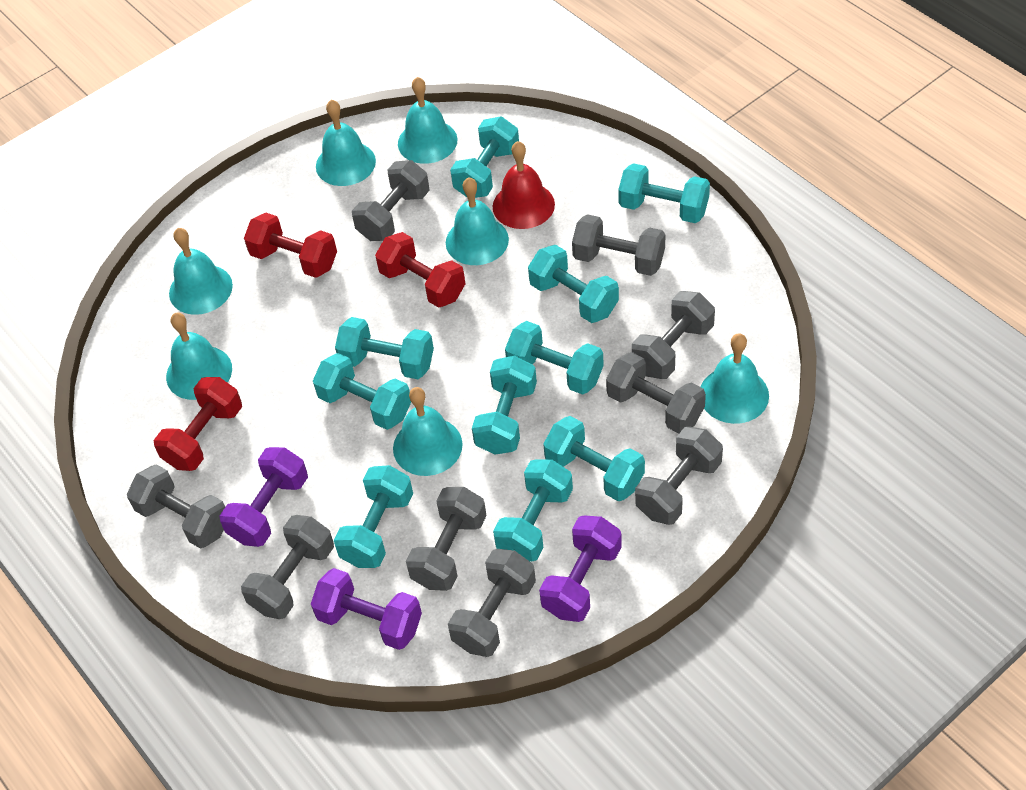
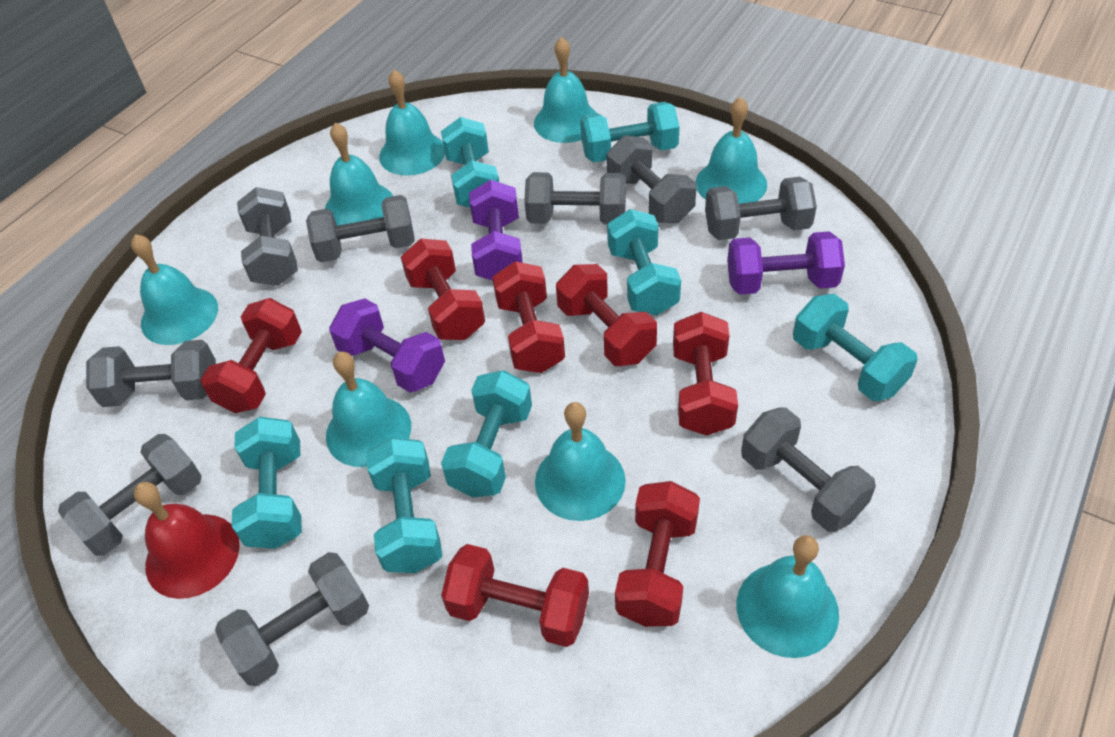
red dumbbell: 3 -> 7
turquoise bell: 7 -> 8
turquoise dumbbell: 10 -> 7

